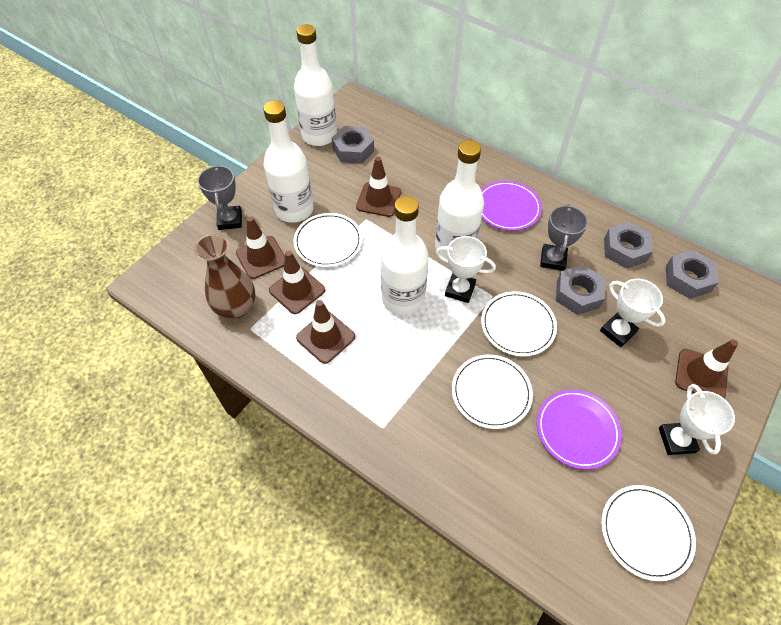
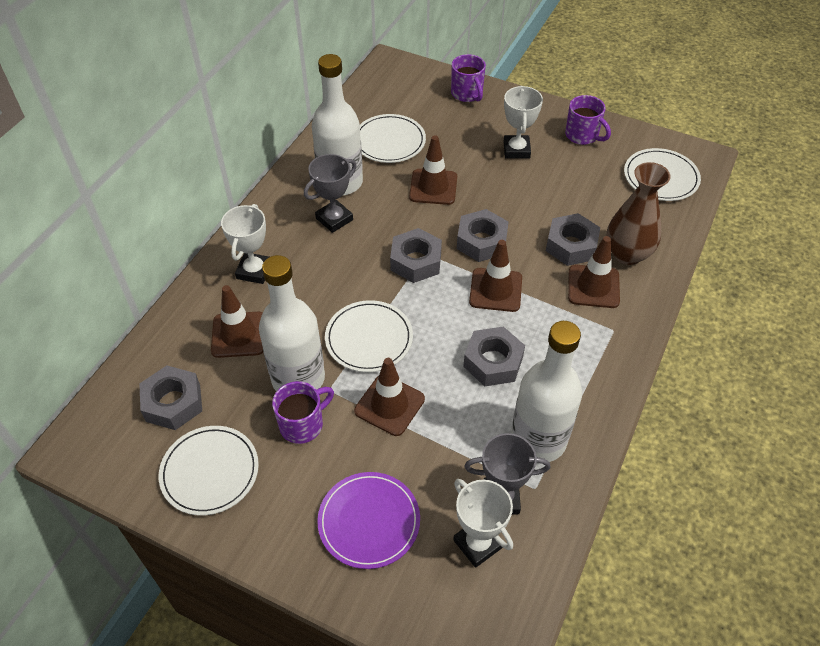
grey nut: 4 -> 5
purple mug: 0 -> 3
purple plate: 2 -> 1
white bottle: 4 -> 3

